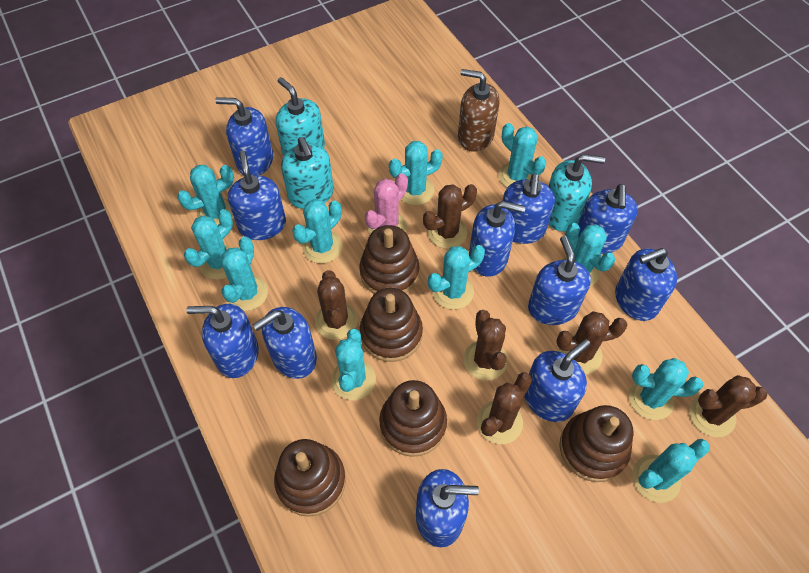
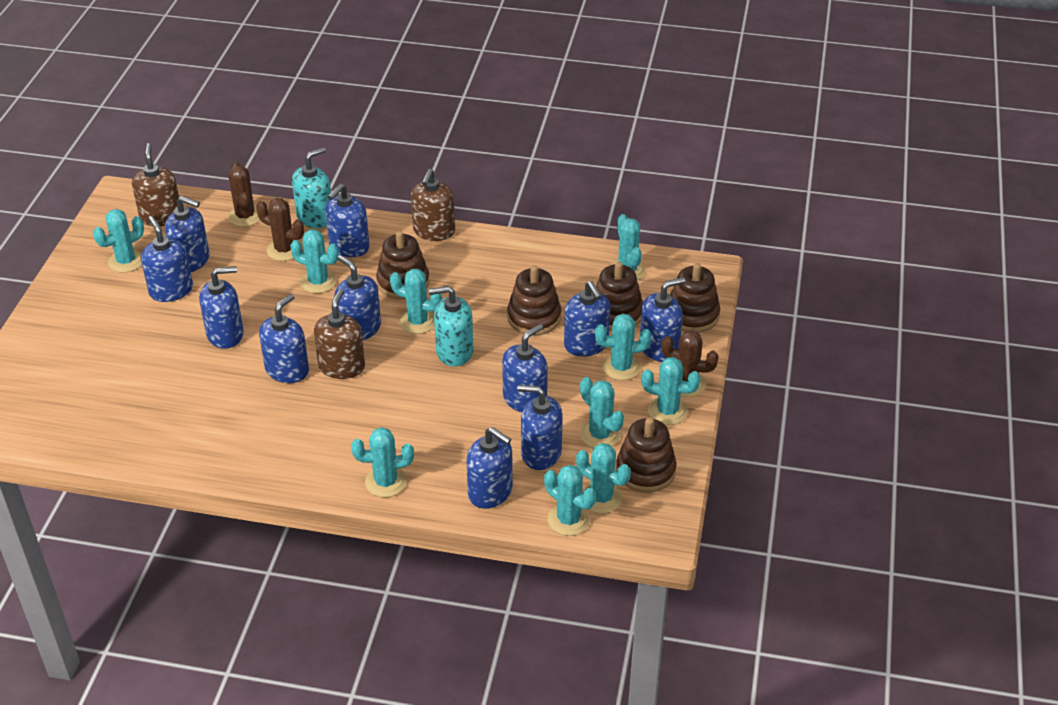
brown cactus: 6 -> 3
brown soap dispenser: 1 -> 3
pink cactus: 1 -> 0
turquoise cactus: 11 -> 10
turquoise soap dispenser: 3 -> 2

